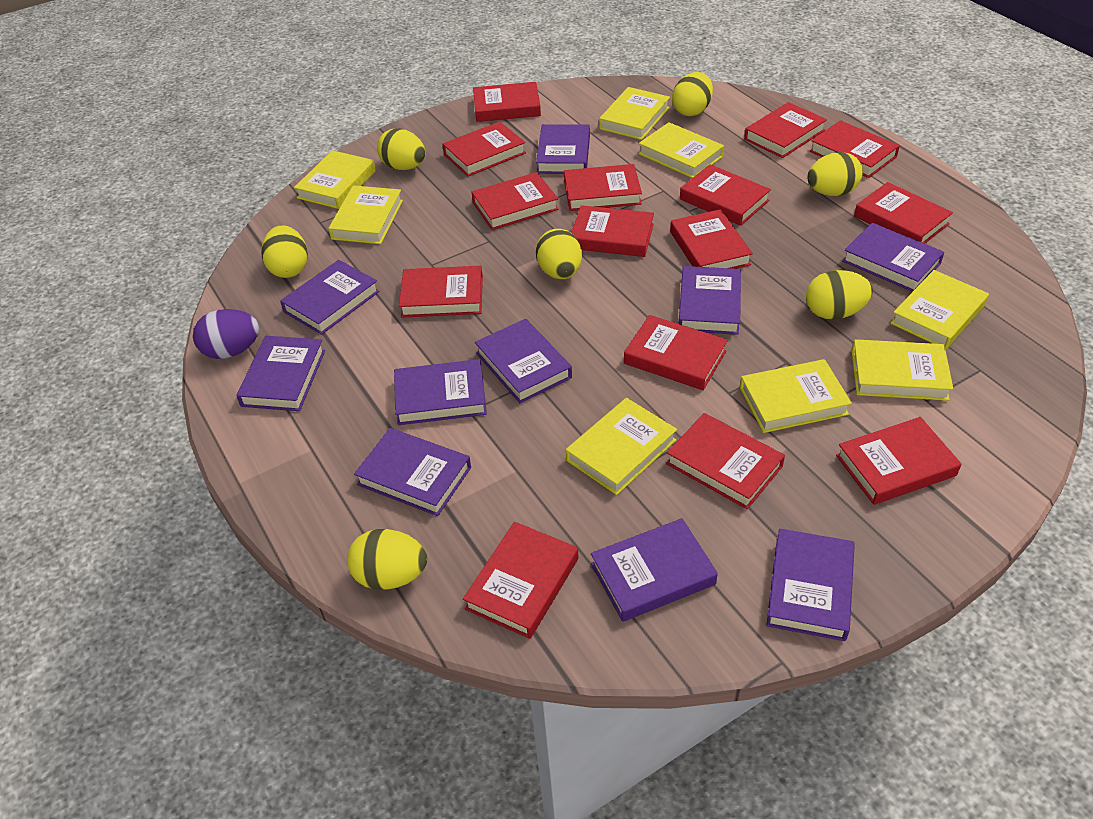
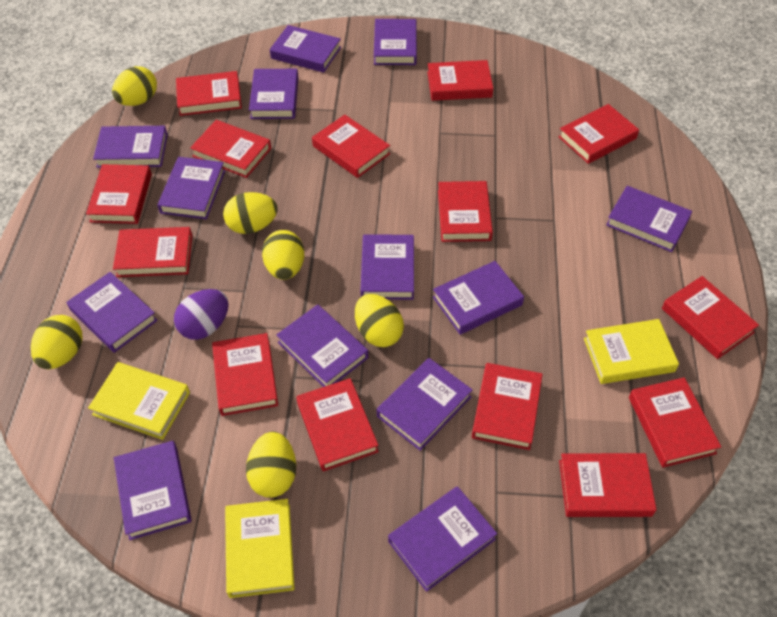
purple book: 10 -> 13
red book: 15 -> 14
yellow book: 8 -> 3
yellow egg: 7 -> 6

